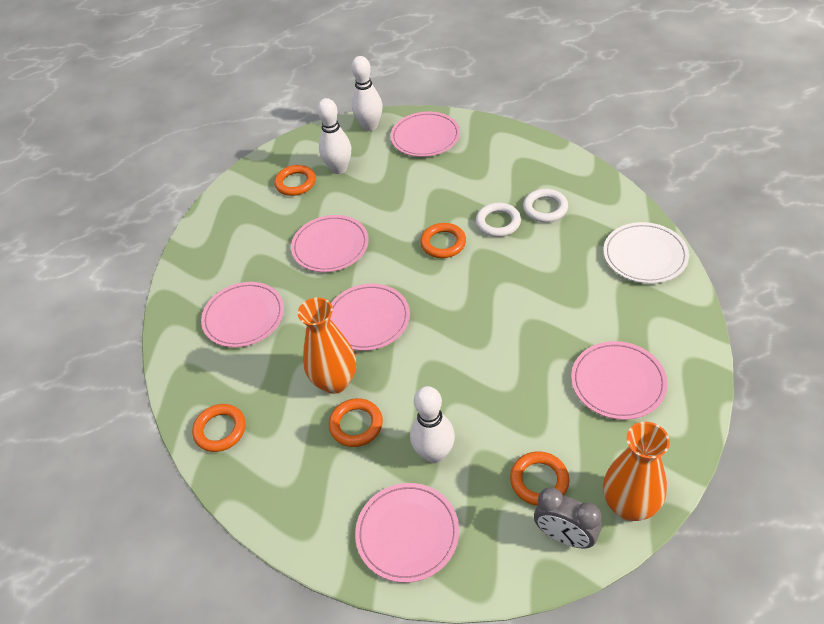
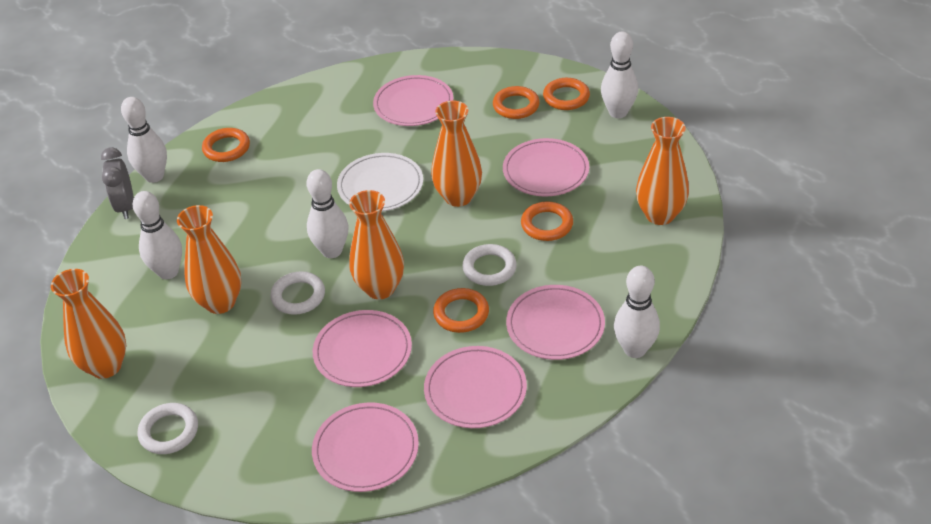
orange vase: 2 -> 5
white bowling pin: 3 -> 5
white ring: 2 -> 3

